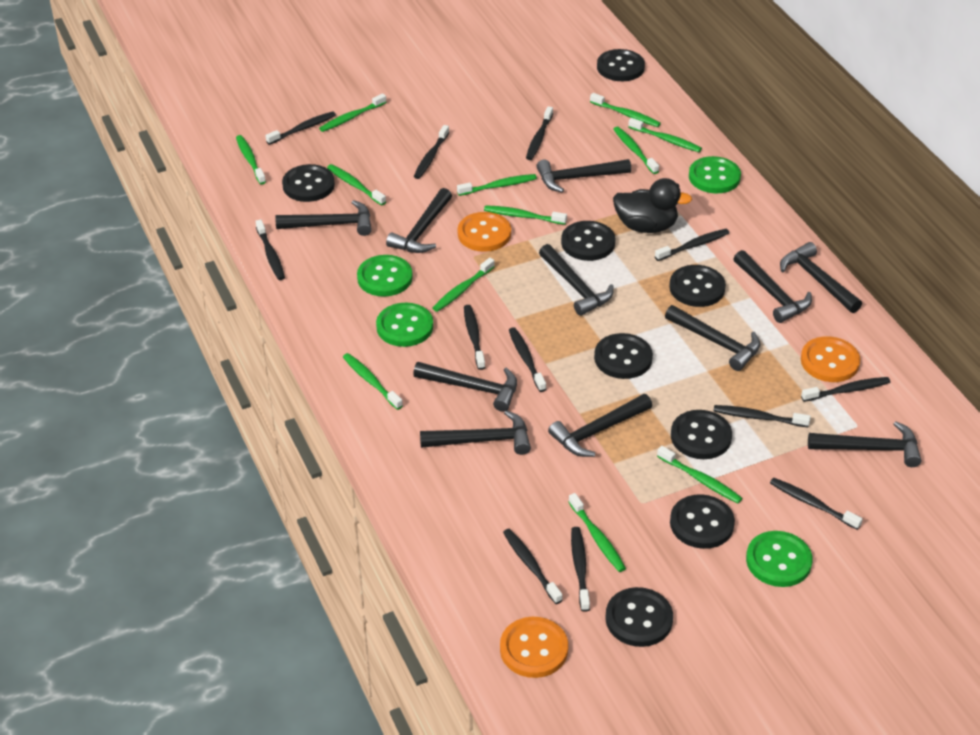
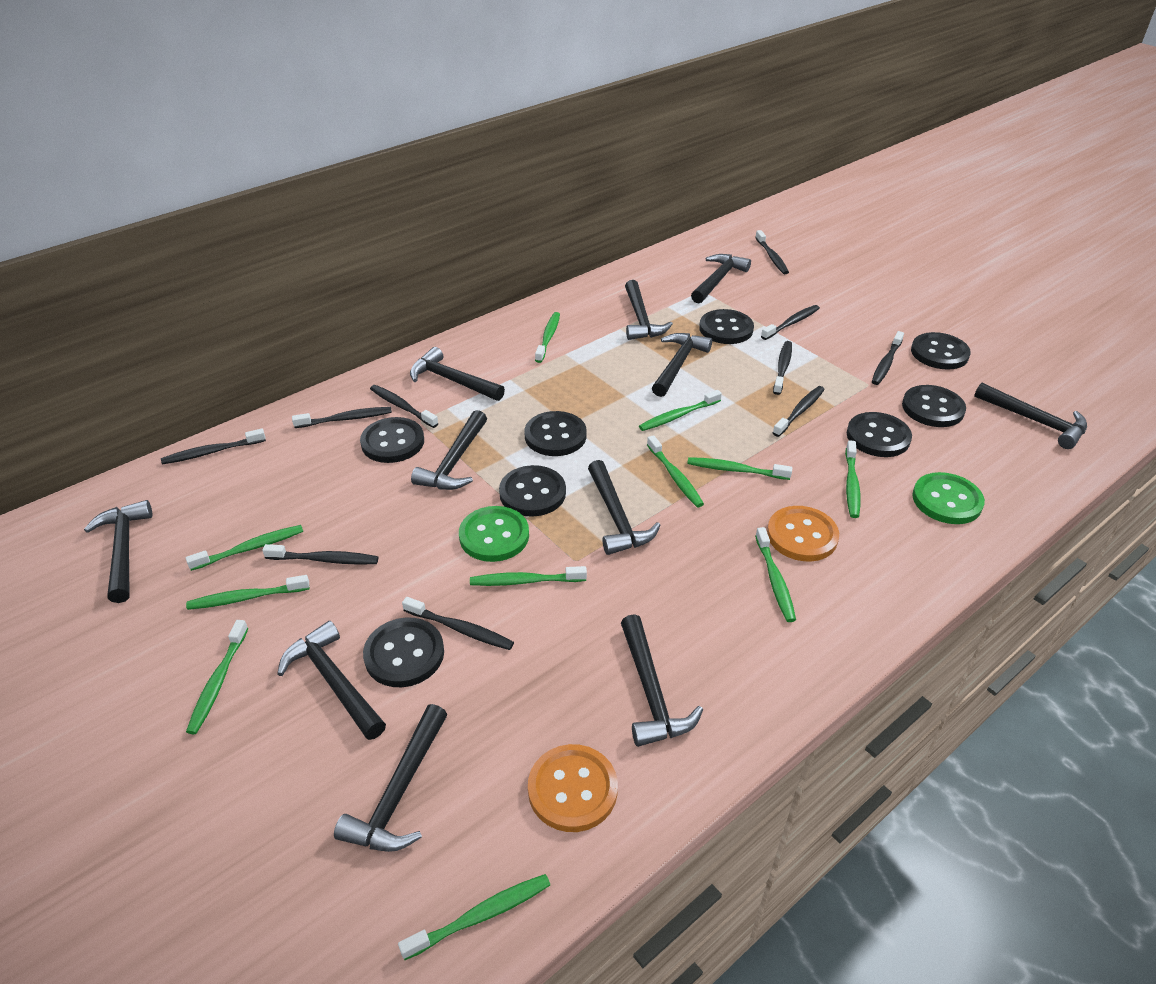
black duck: 1 -> 0
black toothbrush: 12 -> 10
green button: 4 -> 2
green toothbrush: 12 -> 11
orange button: 3 -> 2

